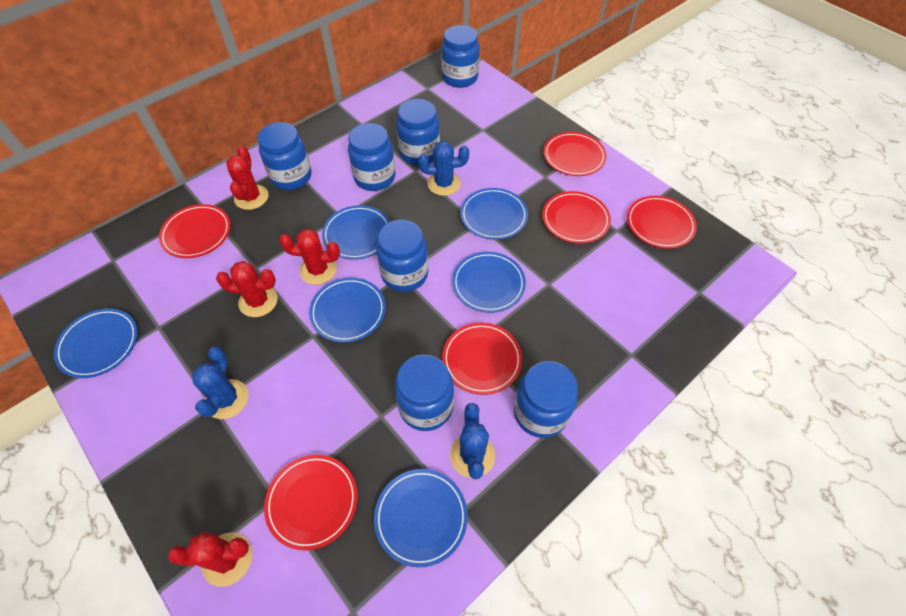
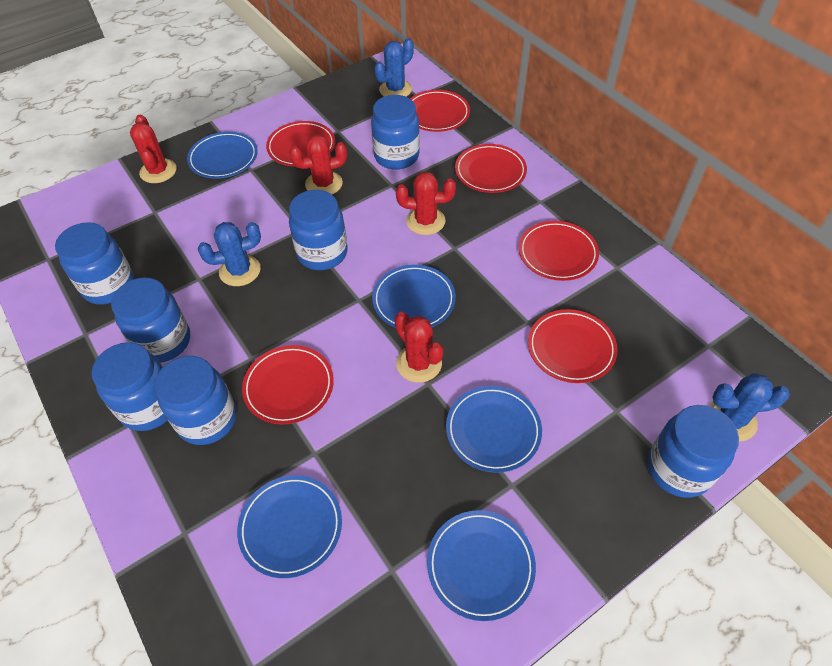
blue plate: 6 -> 5

